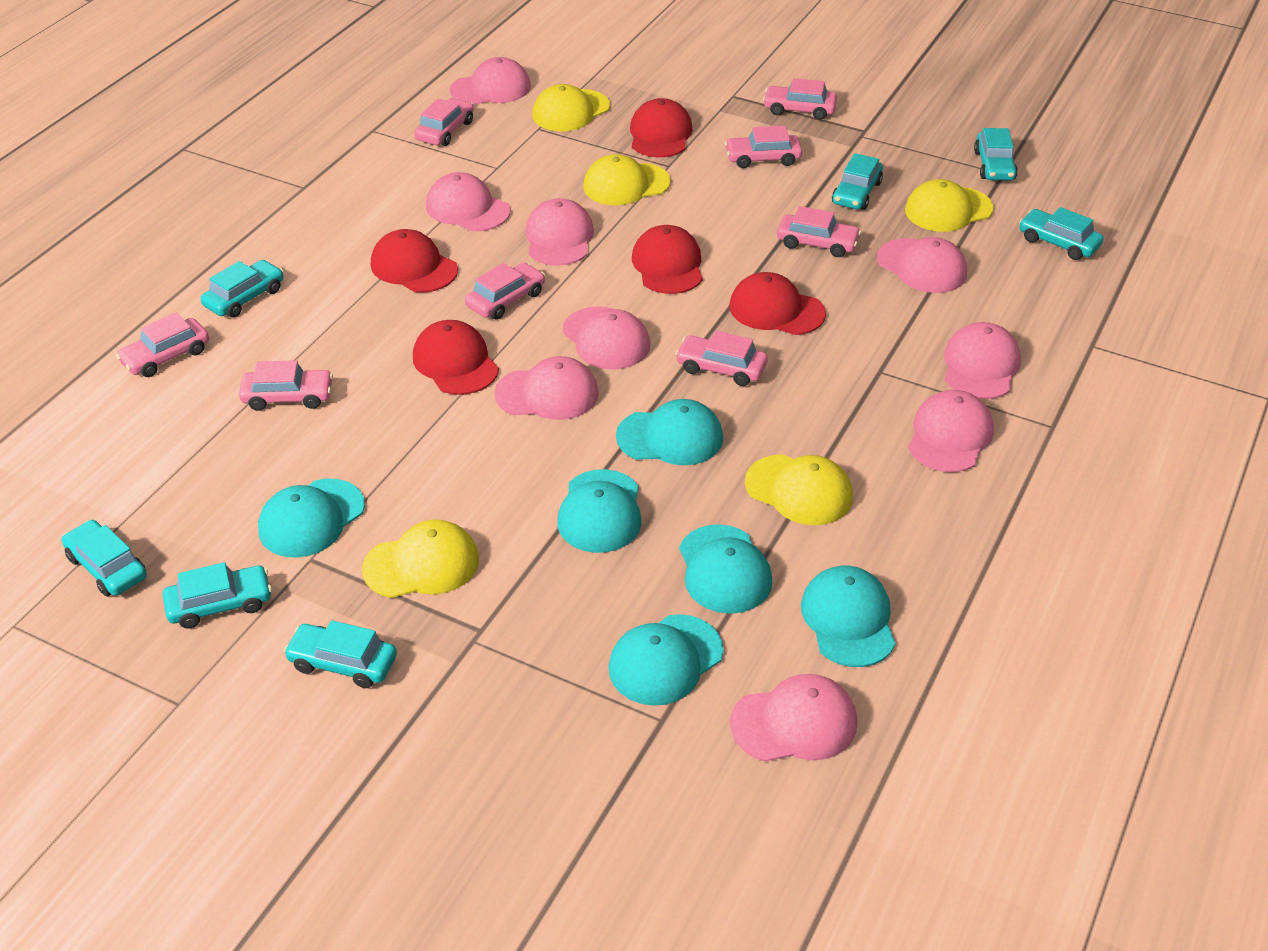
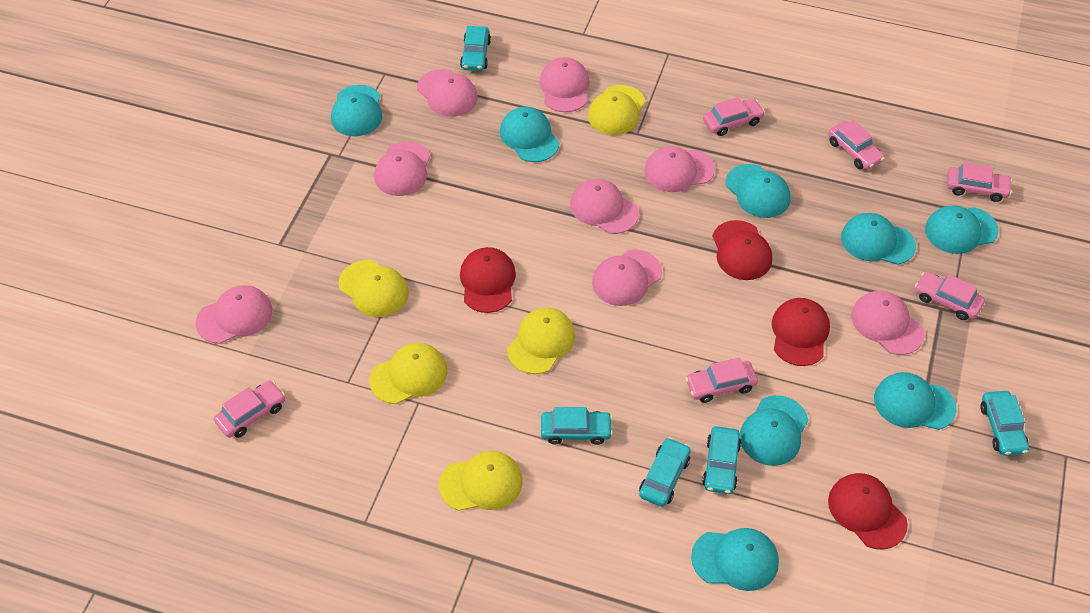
pink cap: 9 -> 8
pink car: 8 -> 6
red cap: 5 -> 4
turquoise cap: 6 -> 8
turquoise car: 7 -> 5

